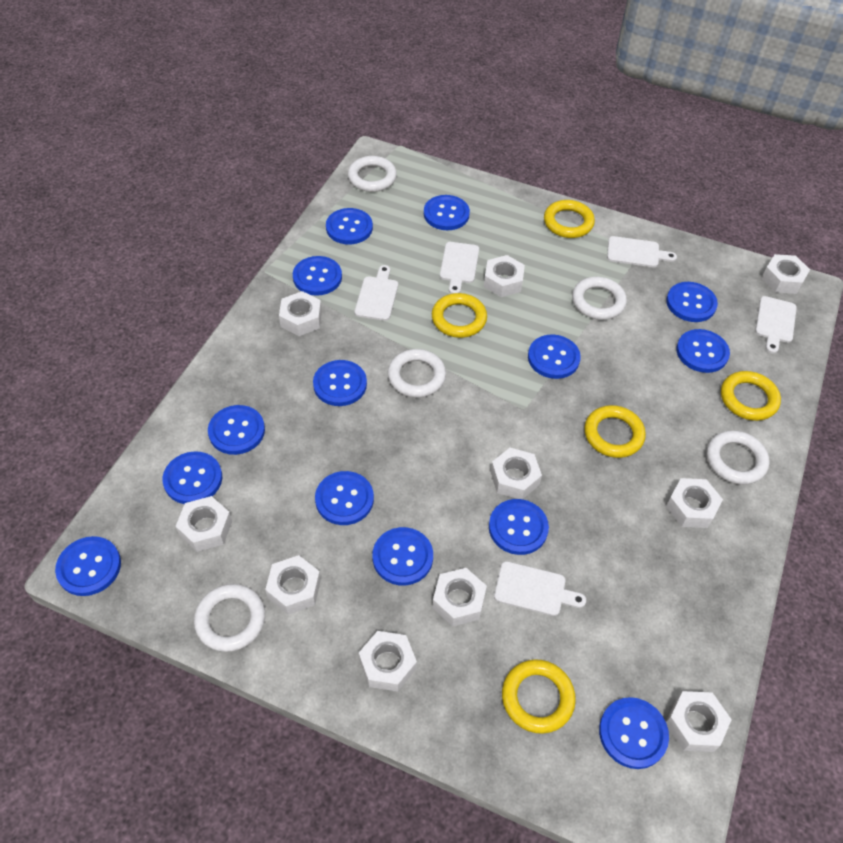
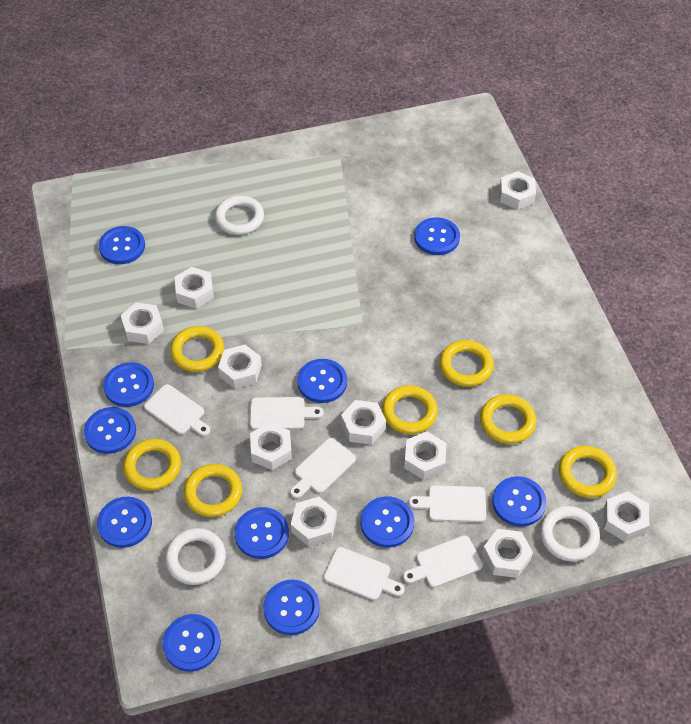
blue button: 14 -> 11
white cutting board: 5 -> 6
white ring: 5 -> 3
yellow ring: 5 -> 7

